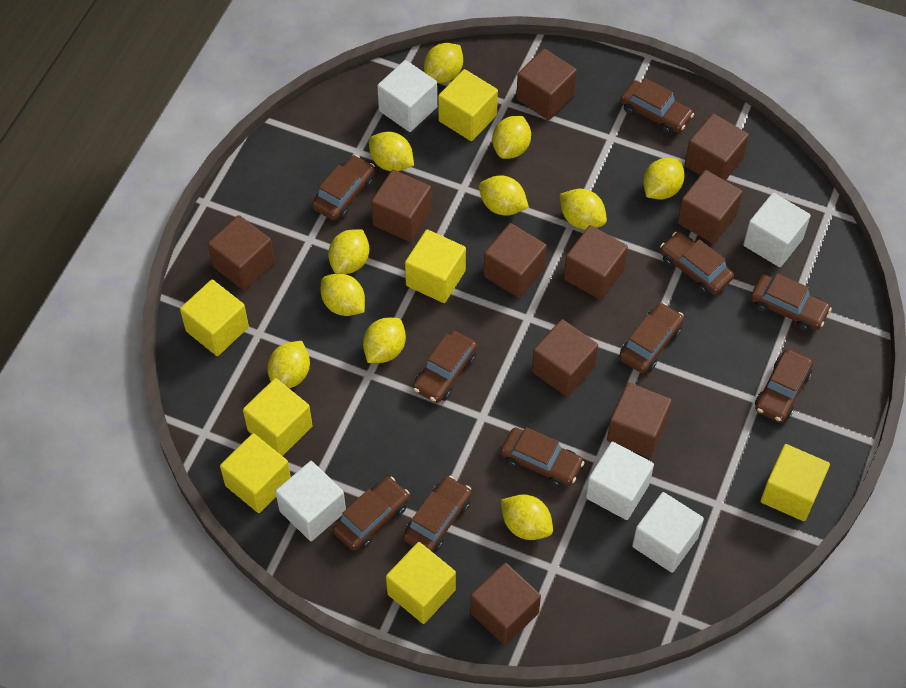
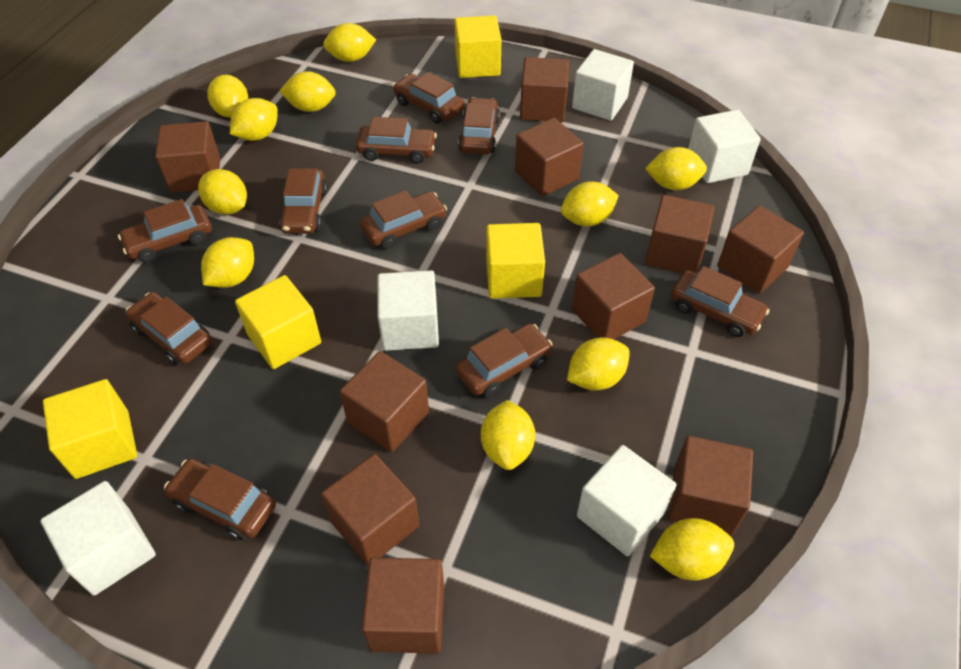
yellow cube: 7 -> 4

